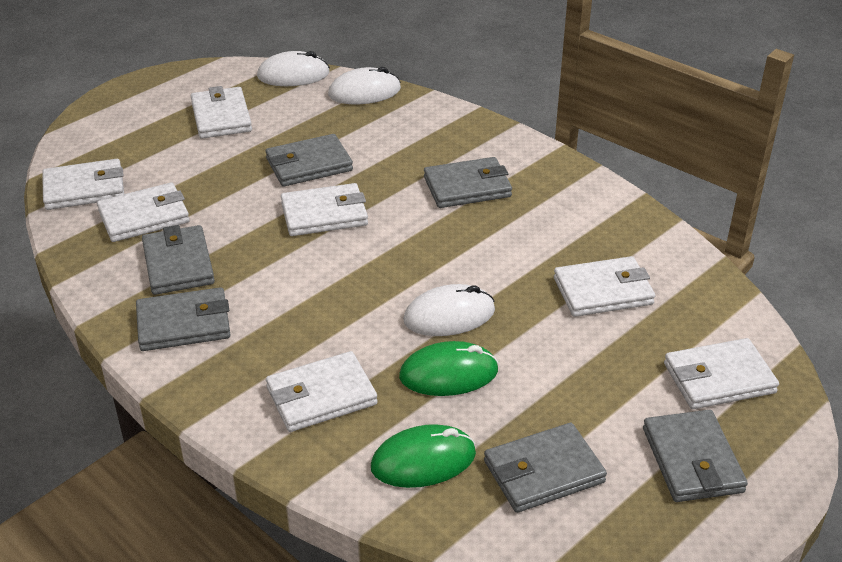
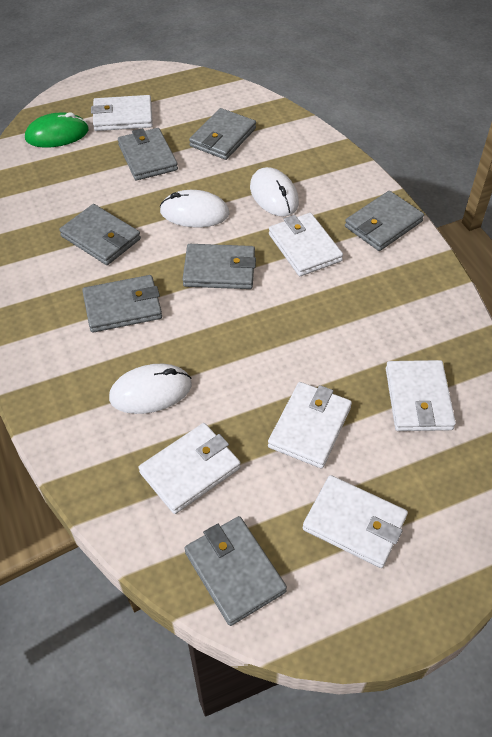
green mouse: 2 -> 1
grey wallet: 6 -> 7
white wallet: 7 -> 6

